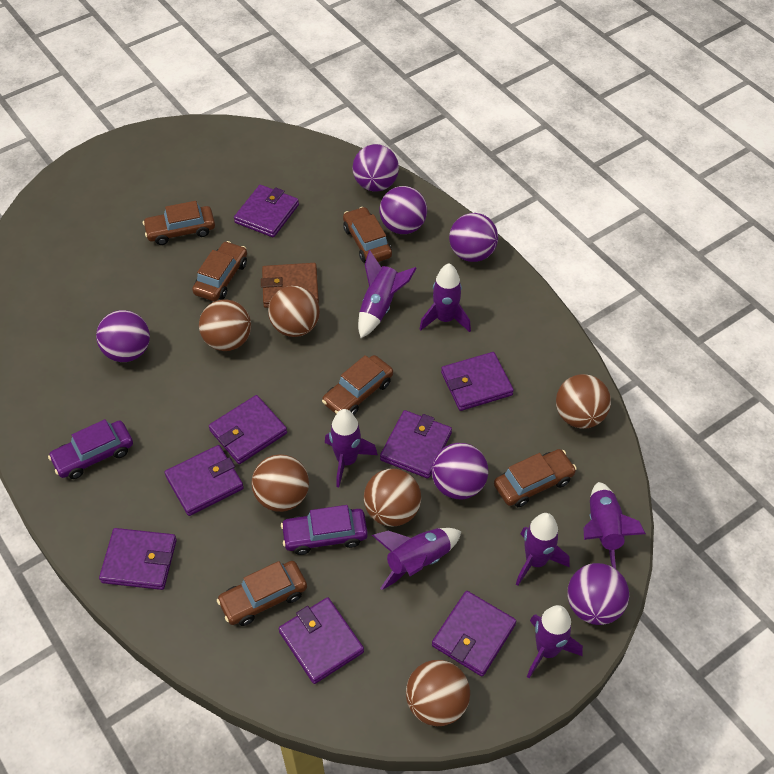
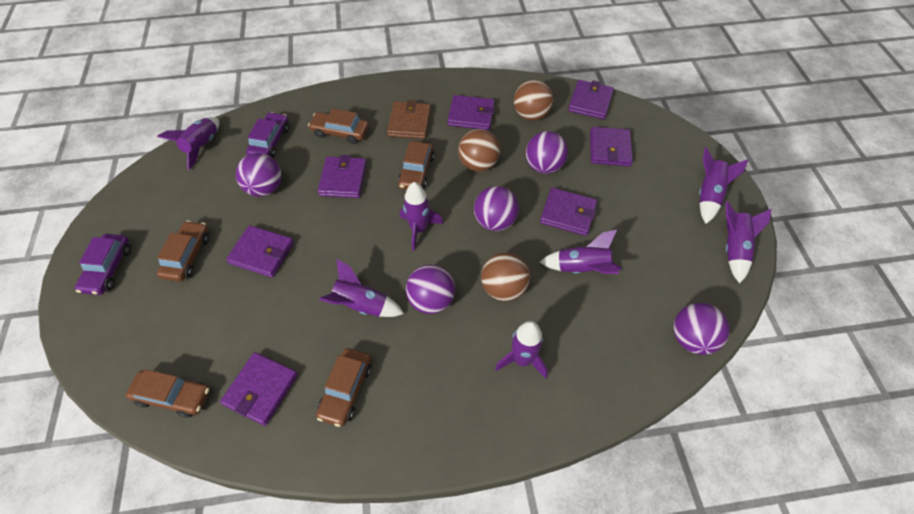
brown ball: 6 -> 3
brown car: 6 -> 5
purple ball: 6 -> 5
purple wallet: 8 -> 7

